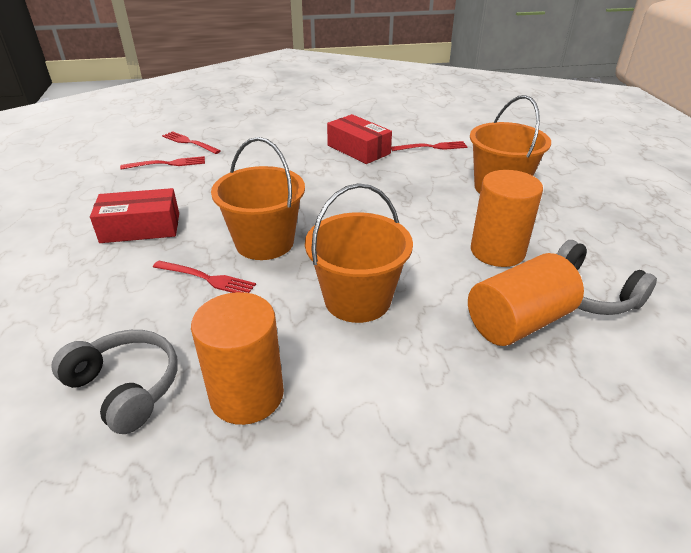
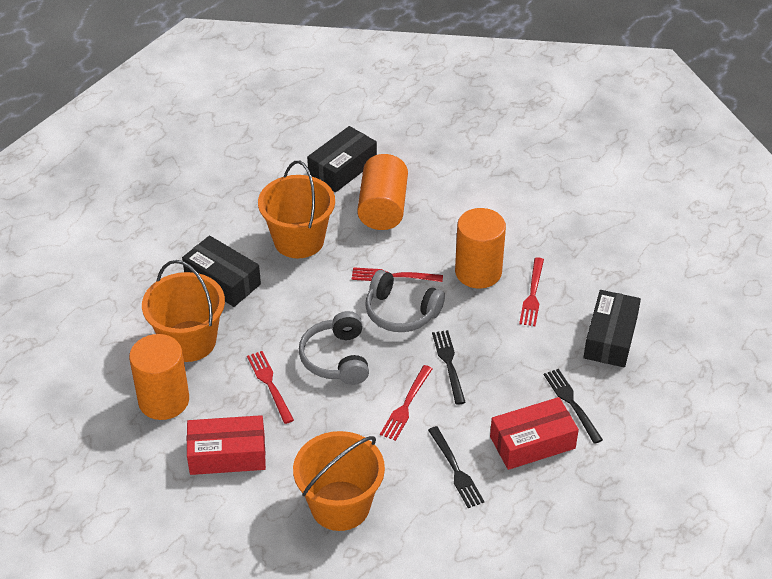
black box: 0 -> 3
black fork: 0 -> 3

